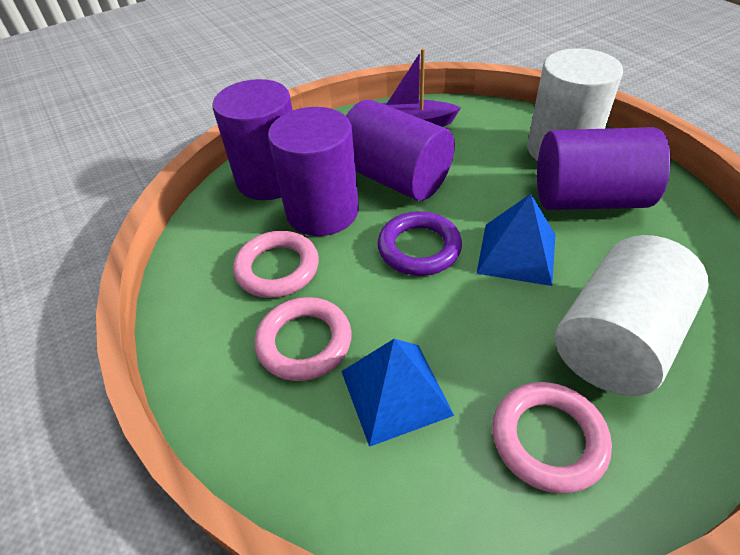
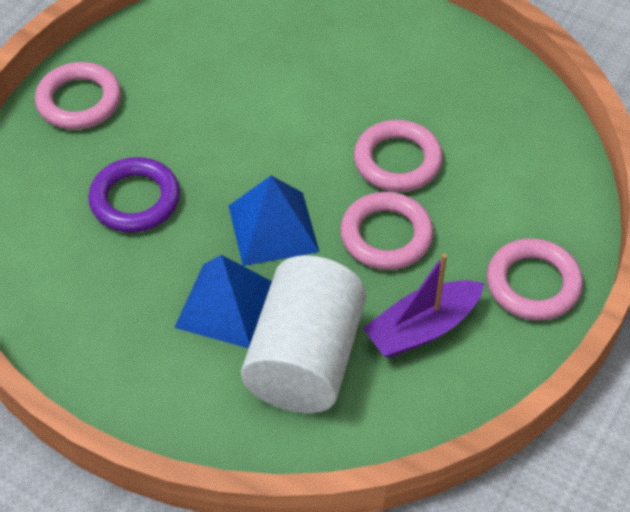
pink ring: 3 -> 4
purple cylinder: 4 -> 0
white cylinder: 2 -> 1

